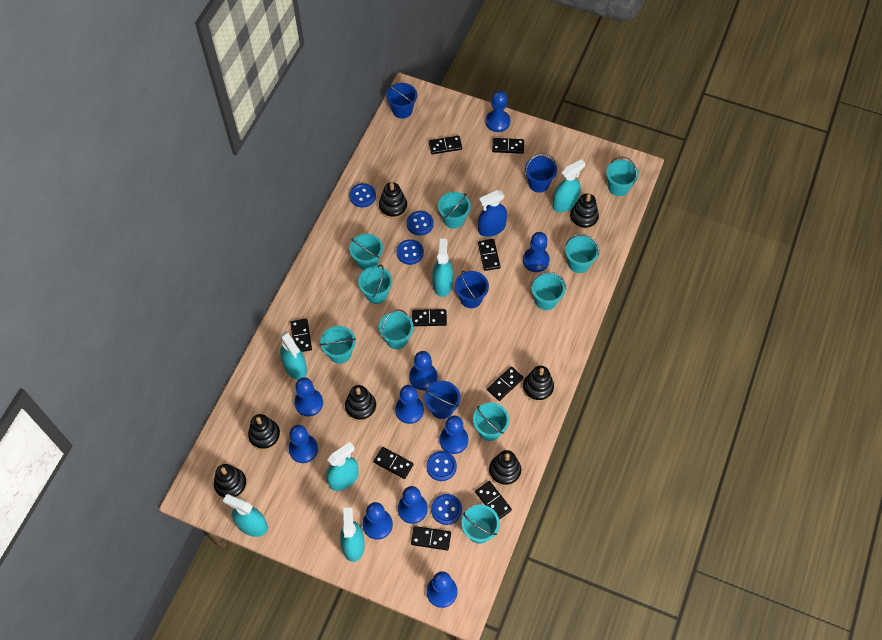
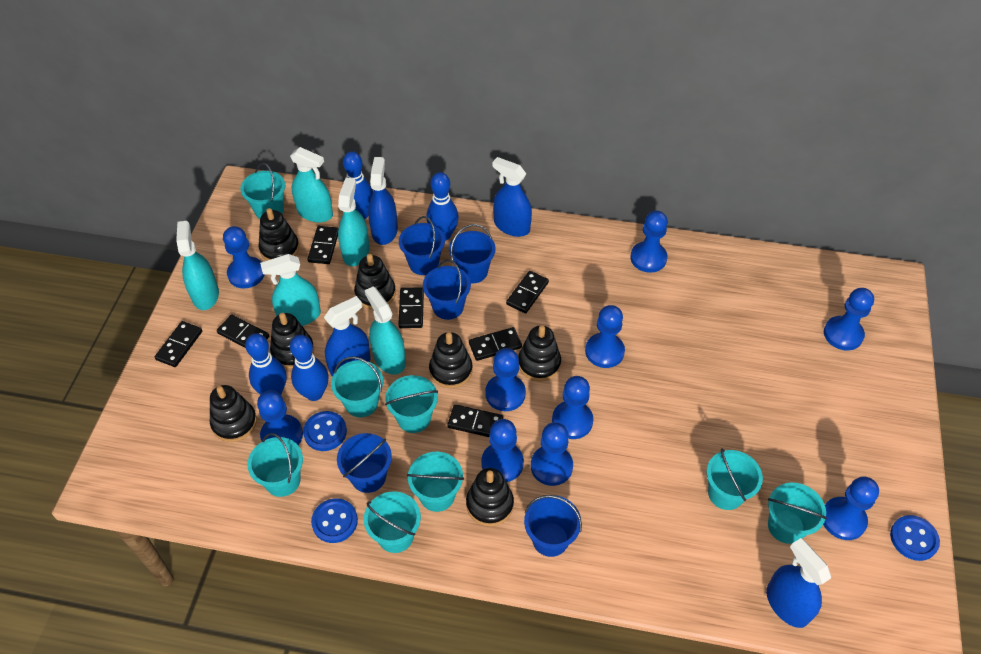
black domino: 9 -> 7
blue bowling pin: 0 -> 4
blue bucket: 4 -> 5
blue button: 5 -> 3
blue spray bottle: 1 -> 4
turquoise bucket: 10 -> 8
turquoise spray bottle: 6 -> 5

